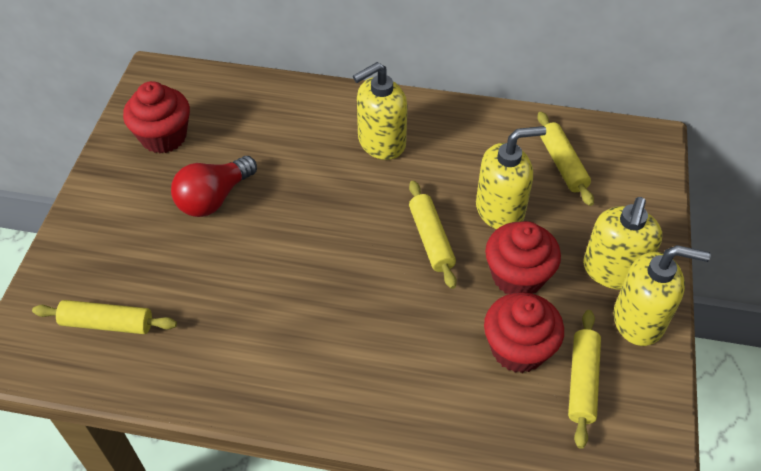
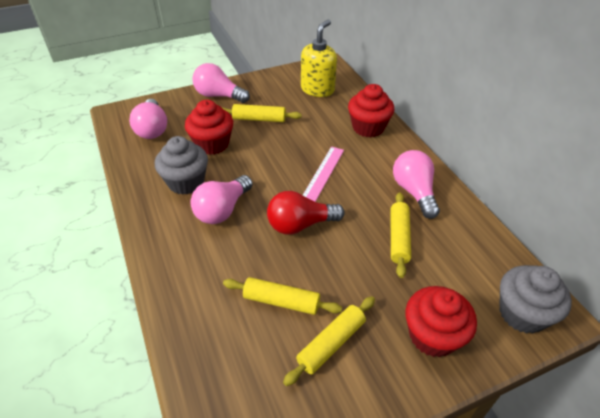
grey cupcake: 0 -> 2
pink light bulb: 0 -> 4
pink ruler: 0 -> 1
yellow soap dispenser: 4 -> 1

